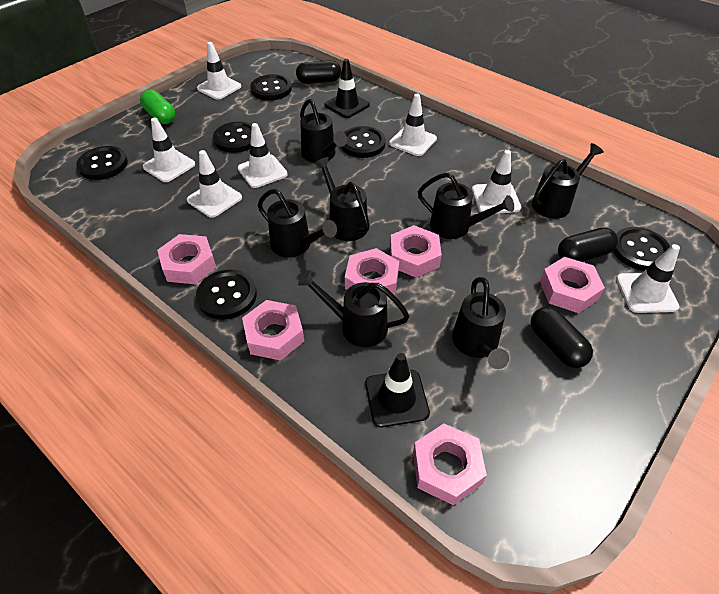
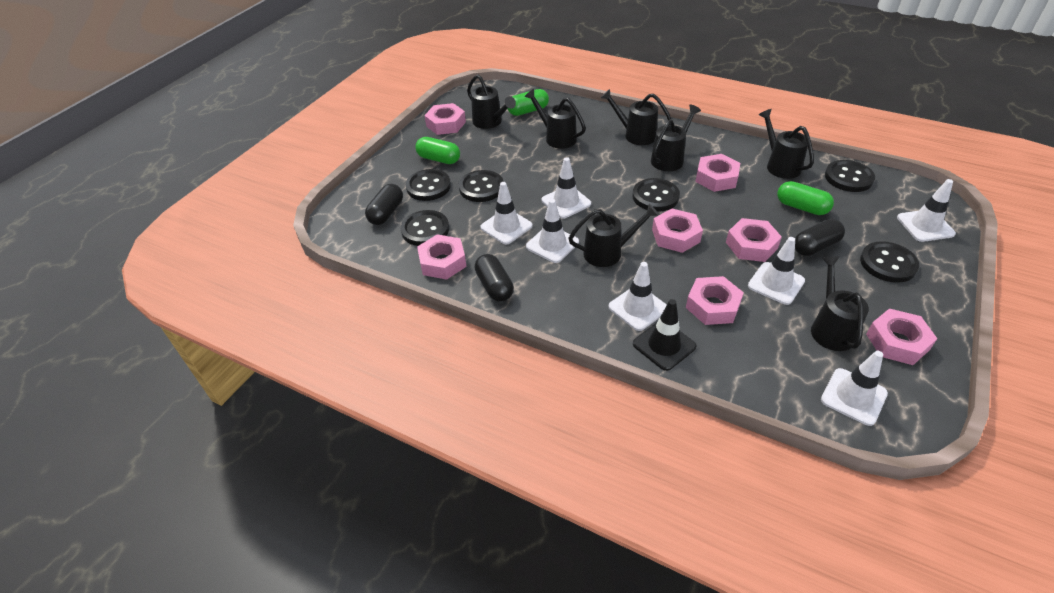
black traffic cone: 2 -> 1
green capsule: 1 -> 3
pink nut: 6 -> 7

